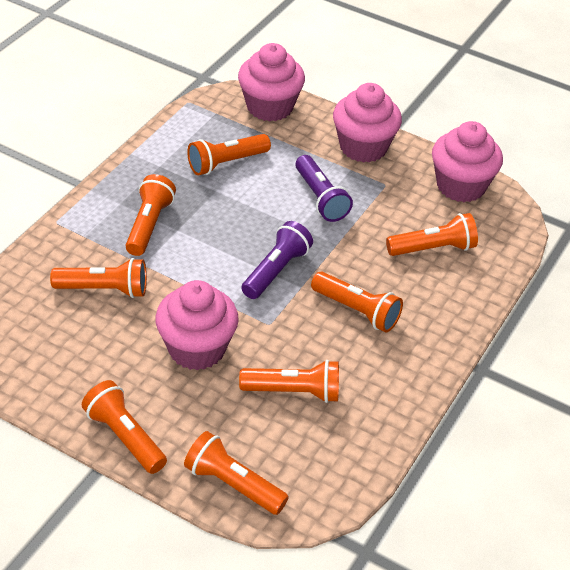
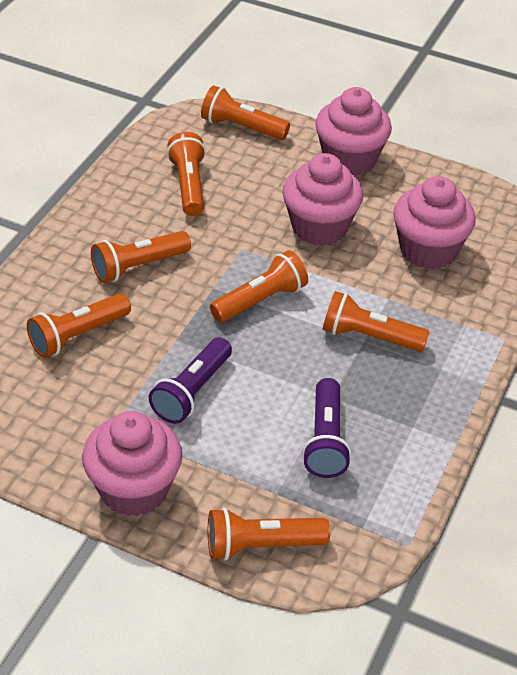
orange flashlight: 8 -> 7

